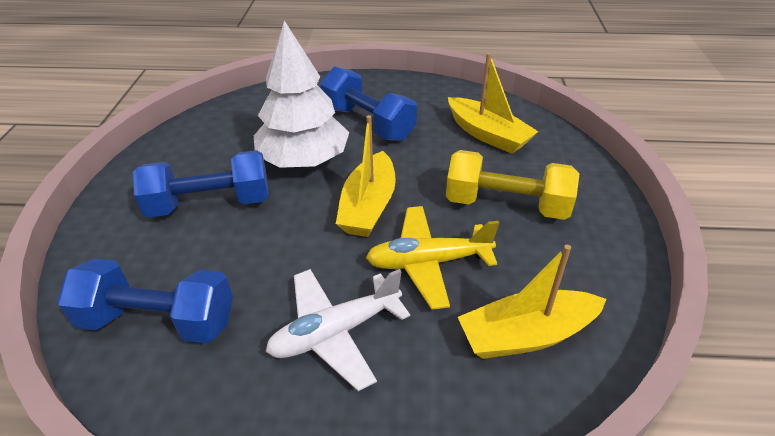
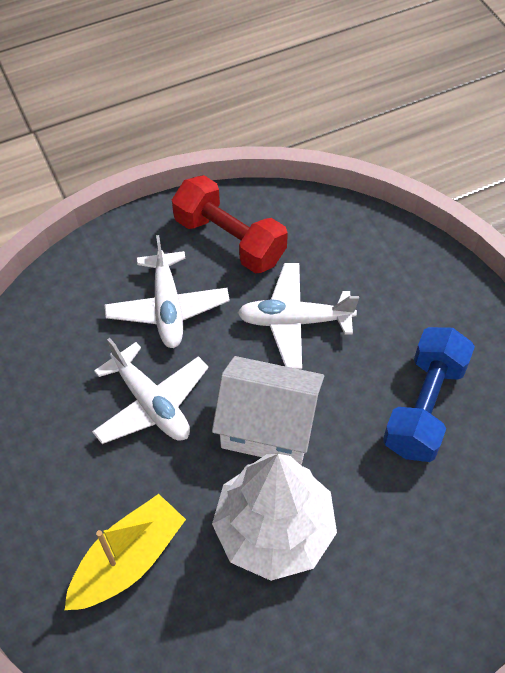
blue dumbbell: 3 -> 1
red dumbbell: 0 -> 1
white house: 0 -> 1
white plane: 1 -> 3
yellow boat: 3 -> 1
yellow dumbbell: 1 -> 0
yellow plane: 1 -> 0

